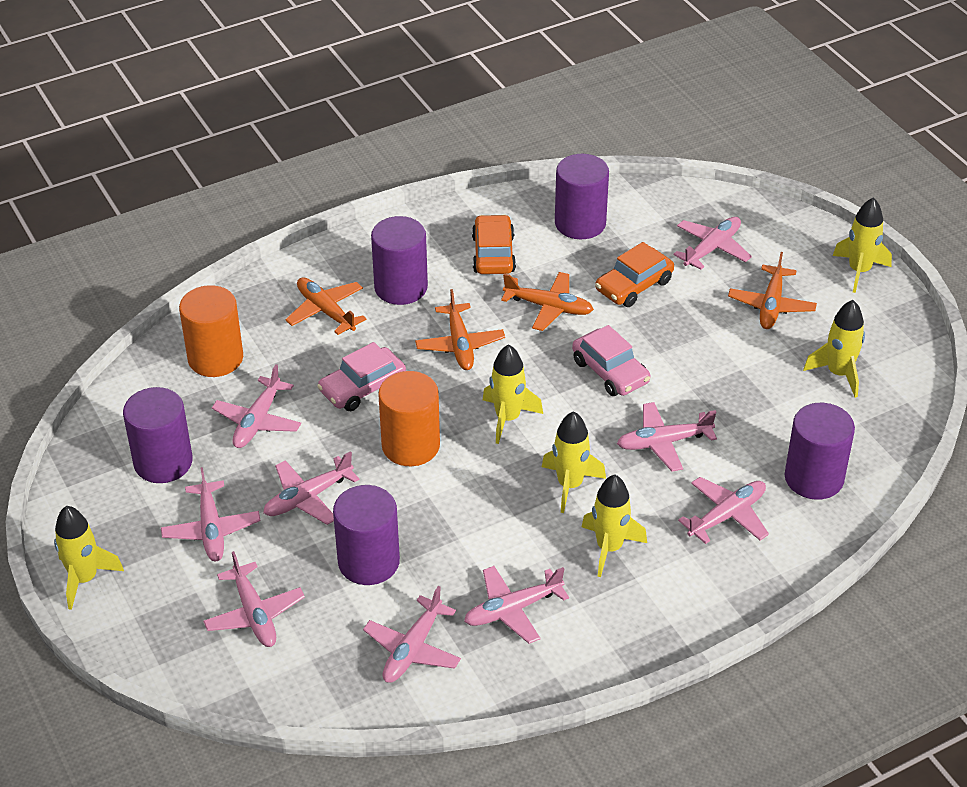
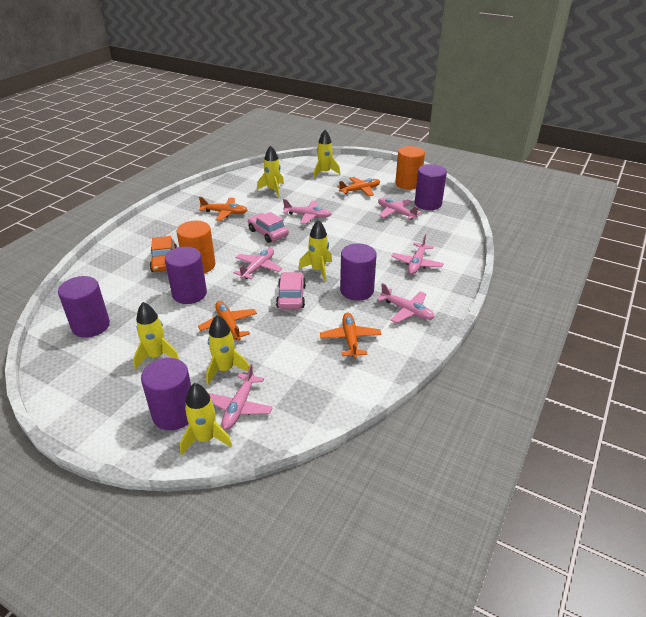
orange car: 2 -> 1
pink plane: 9 -> 6

